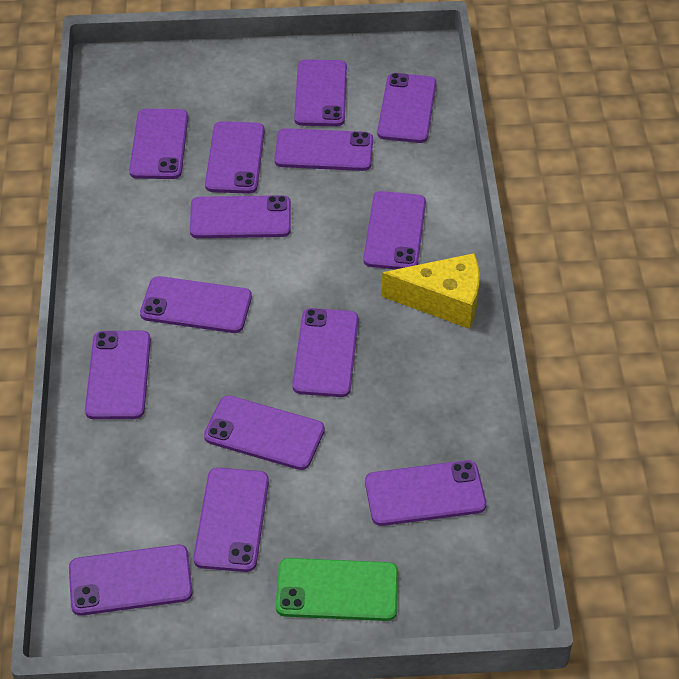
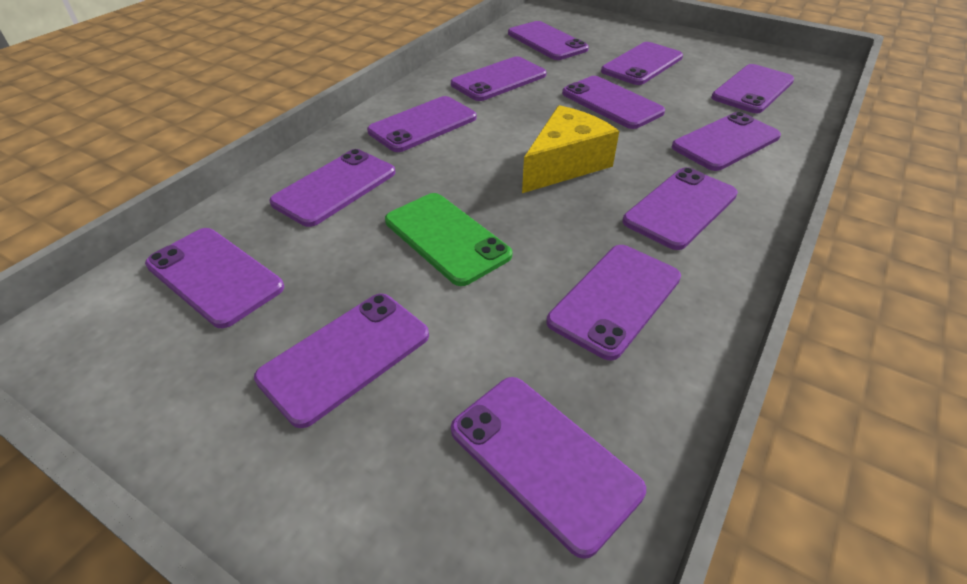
purple phone: 14 -> 13

